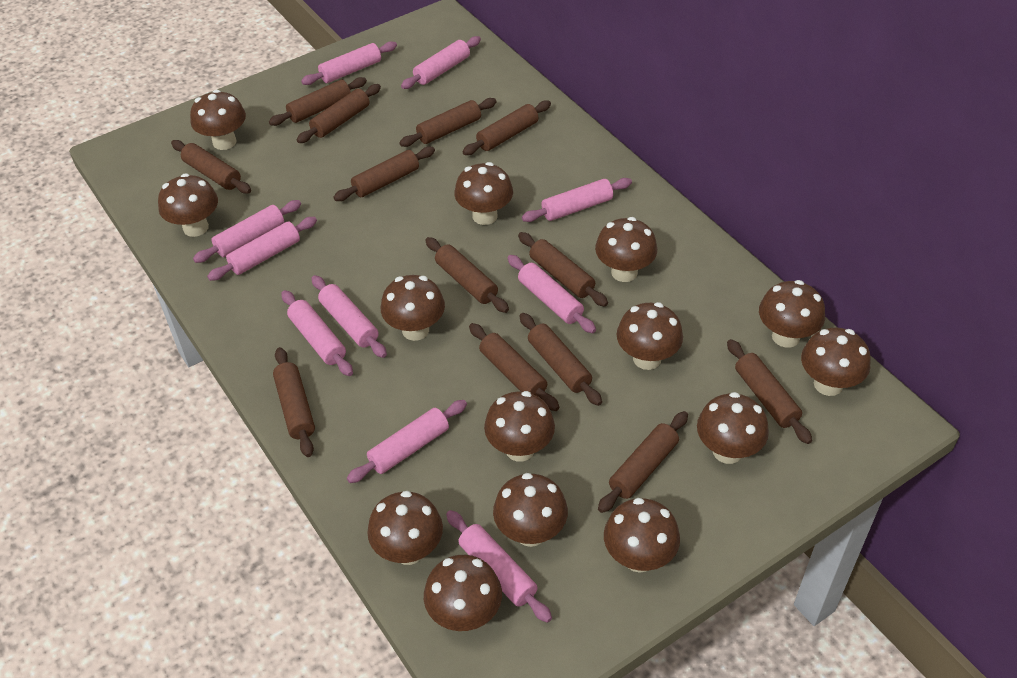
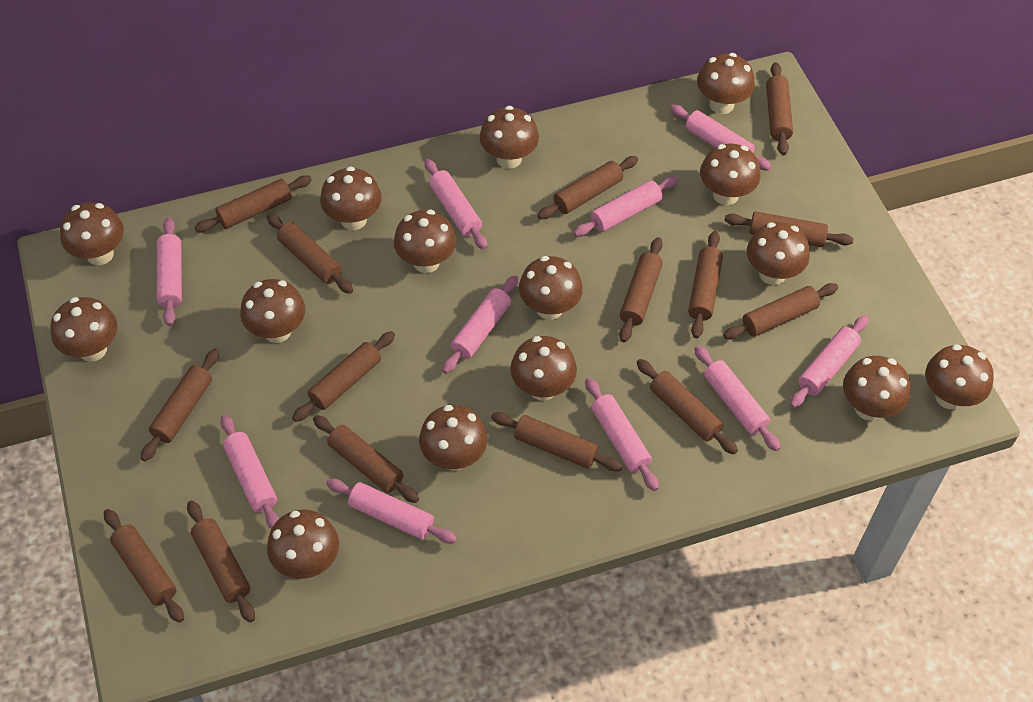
brown mushroom: 14 -> 15
brown rolling pin: 13 -> 15

